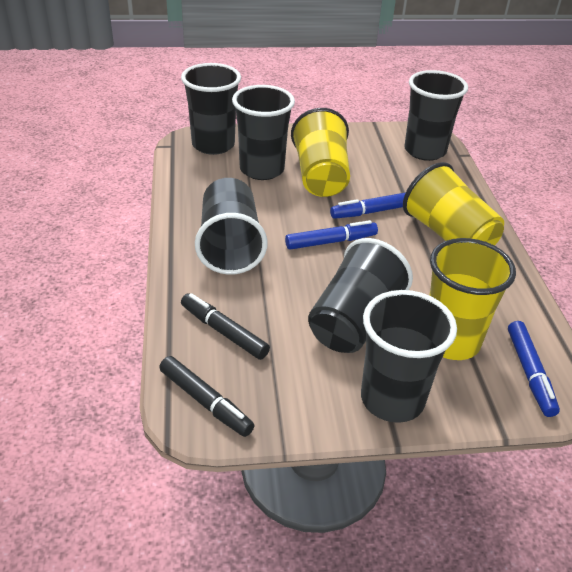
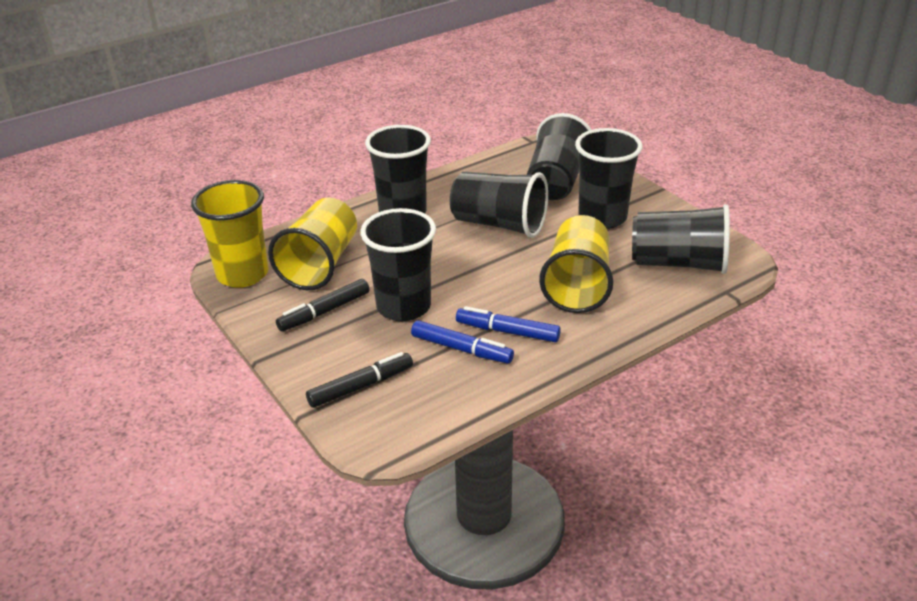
blue marker: 3 -> 2

